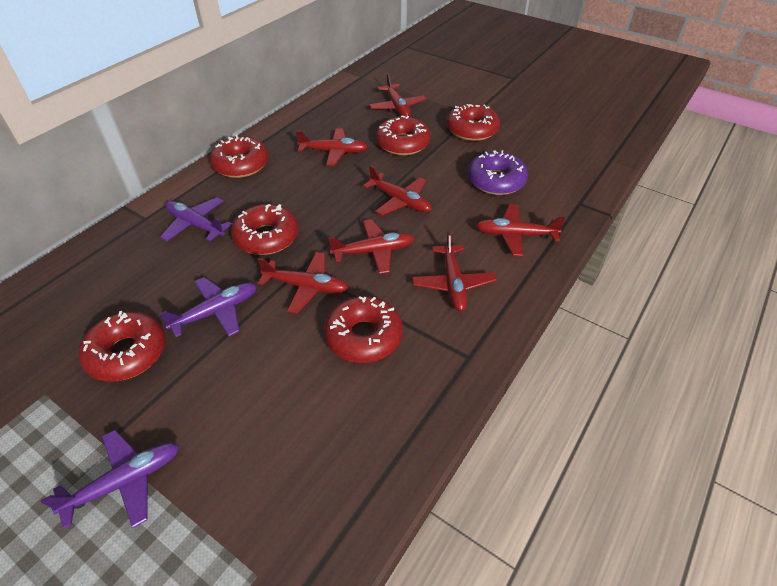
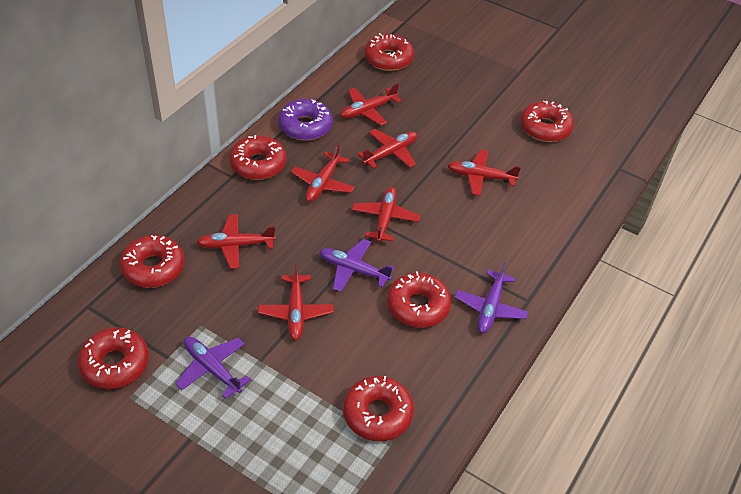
red donut: 6 -> 7

